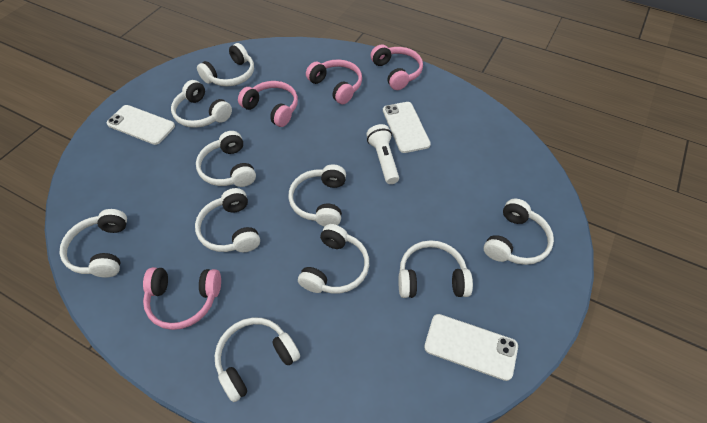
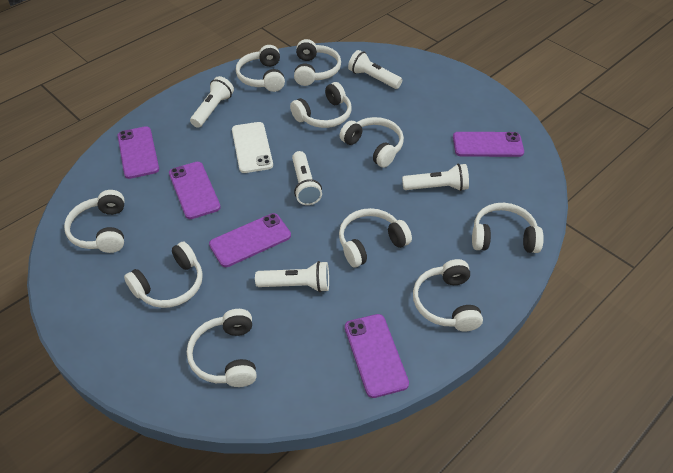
pink headphones: 4 -> 0
purple phone: 0 -> 5
white flashlight: 1 -> 5
white phone: 3 -> 1

